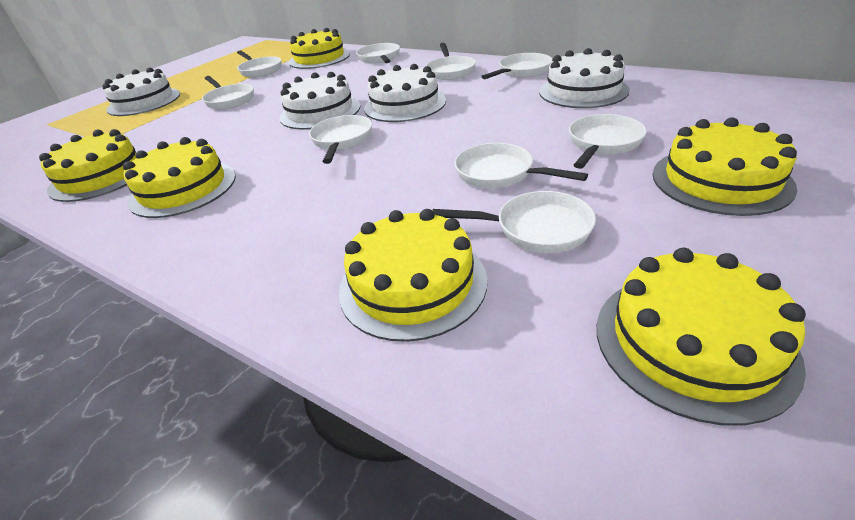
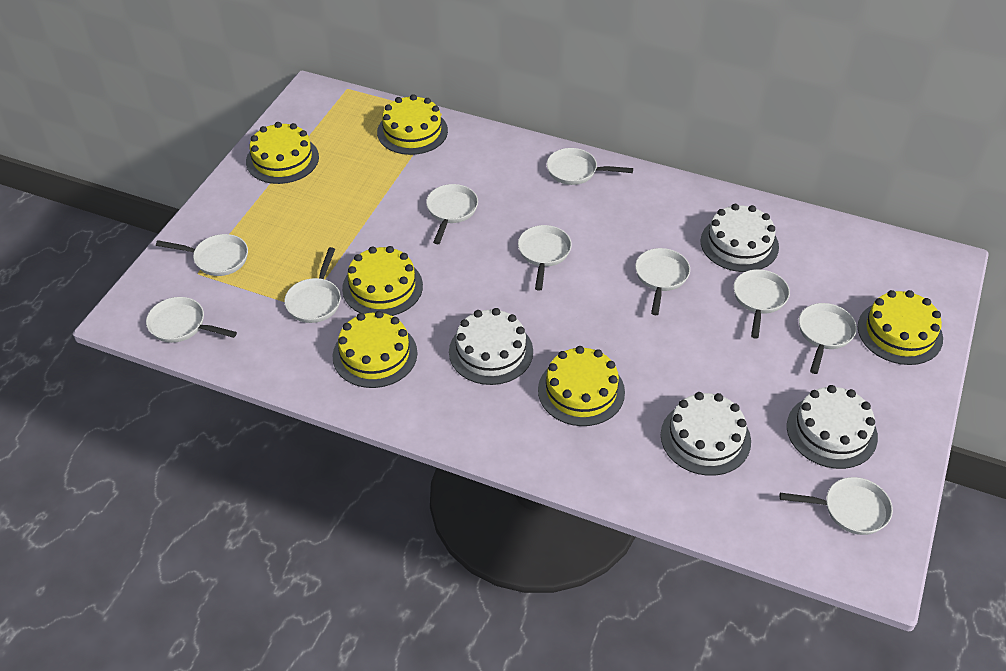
white pan: 9 -> 10

